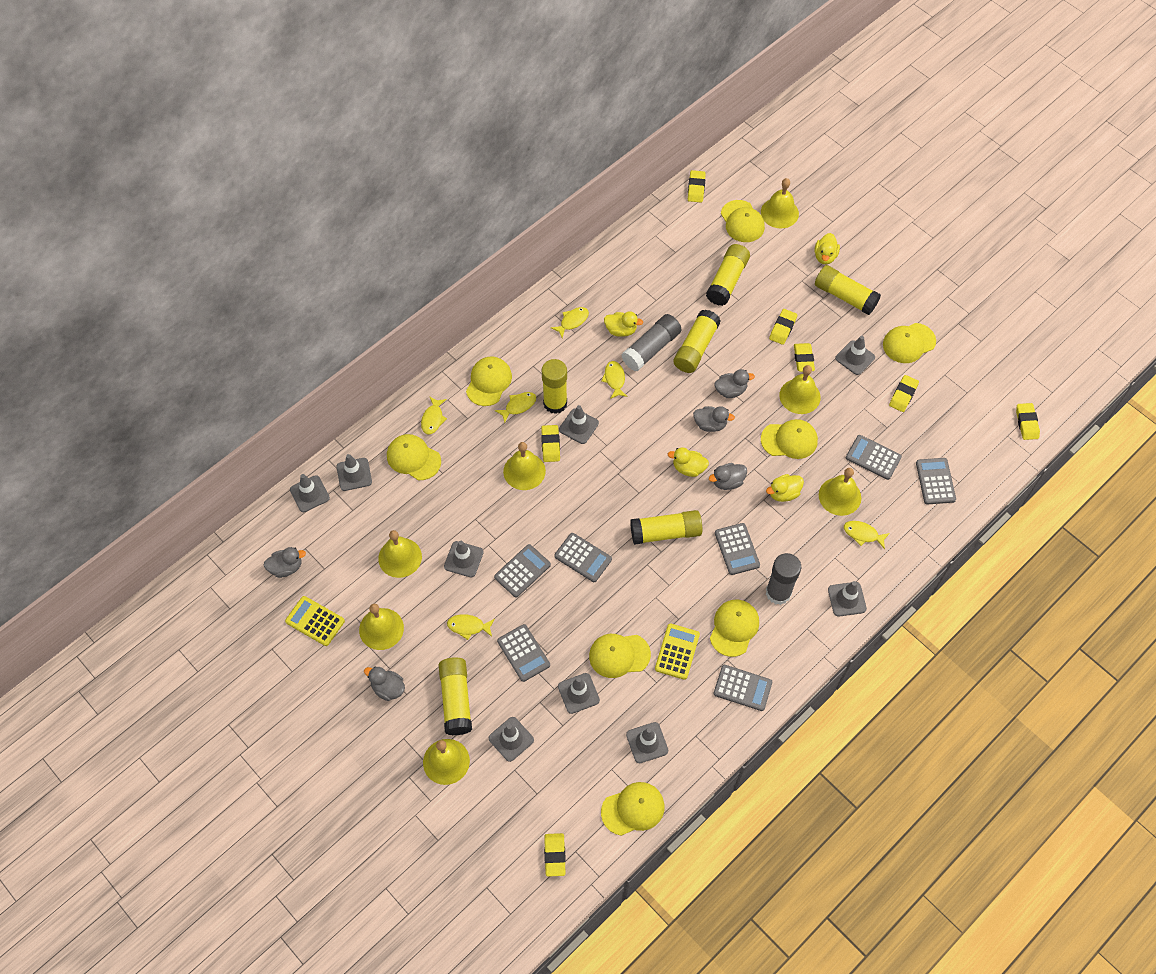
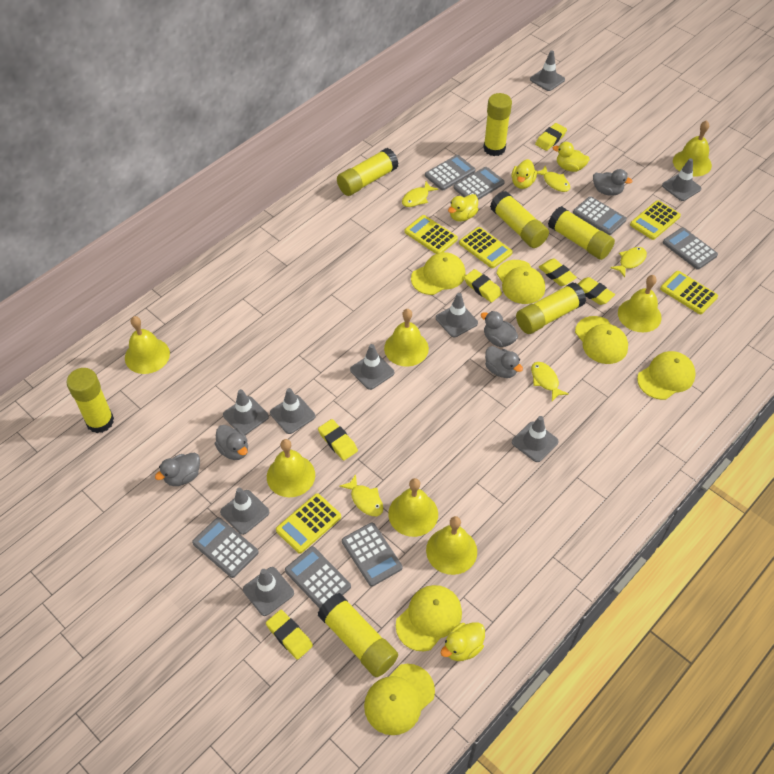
grey glue stick: 2 -> 0
yellow calculator: 2 -> 5
yellow cap: 8 -> 6
yellow eraser: 7 -> 6
yellow fish: 6 -> 5
yellow glue stick: 6 -> 7

